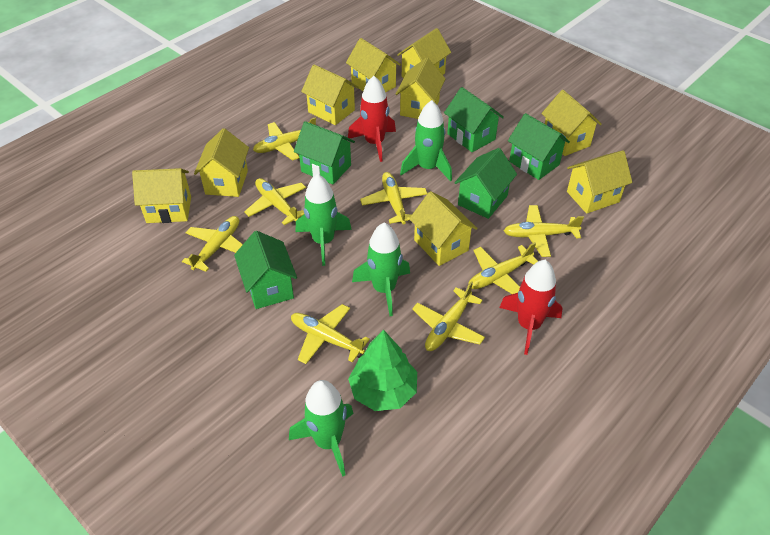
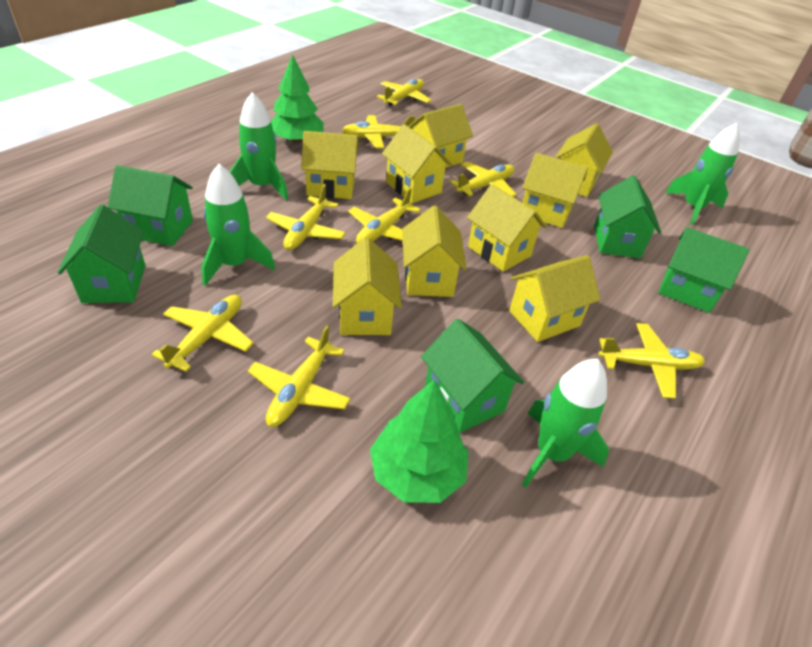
green tree: 1 -> 2
red rocket: 2 -> 0

